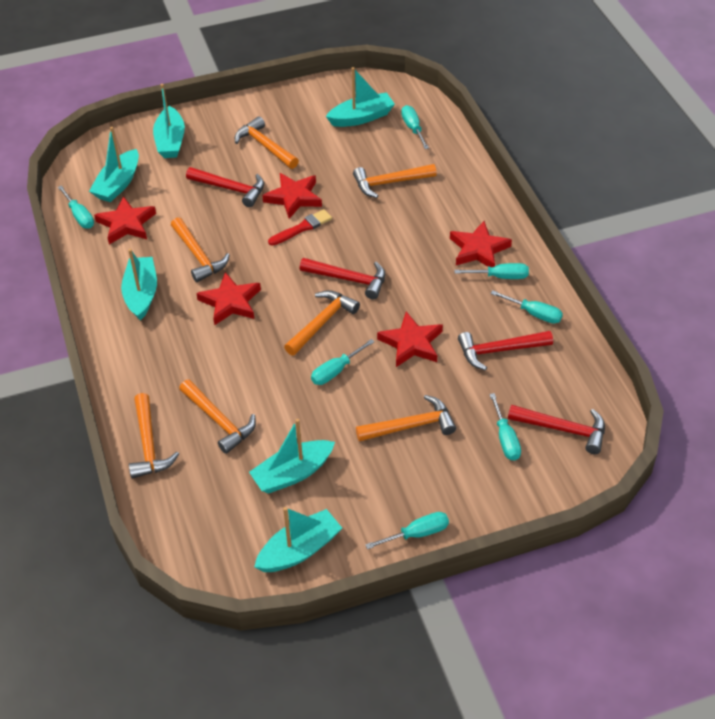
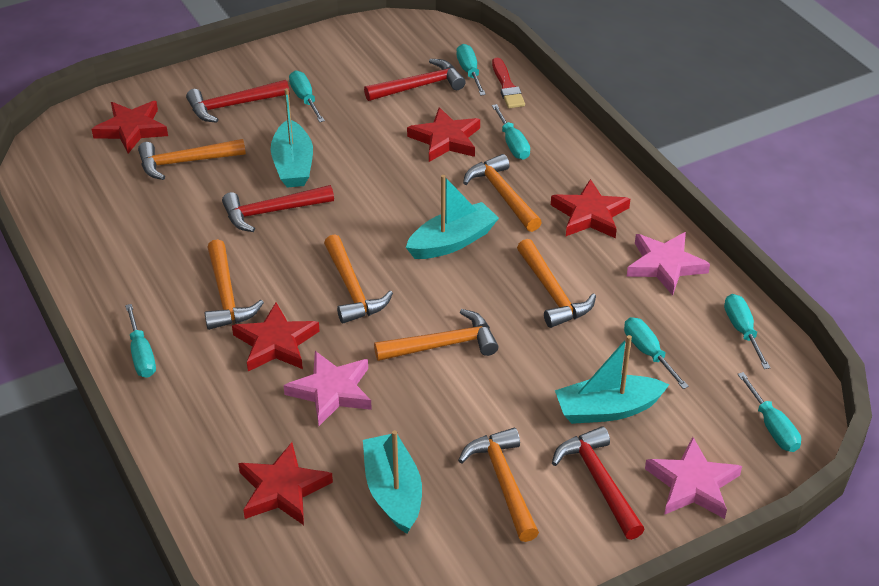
pink star: 0 -> 3
turquoise boat: 6 -> 4

